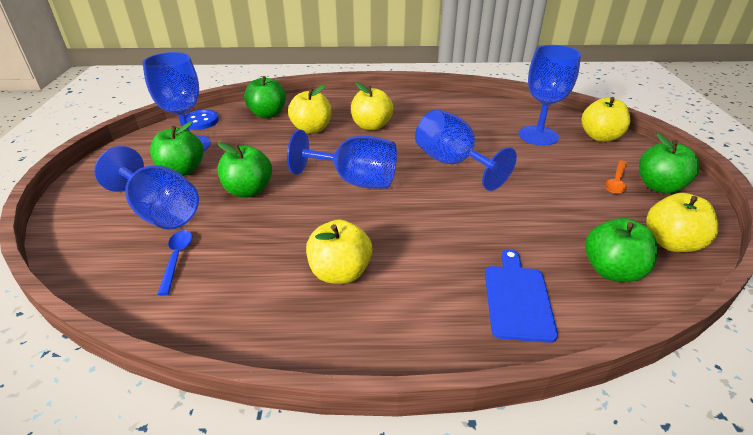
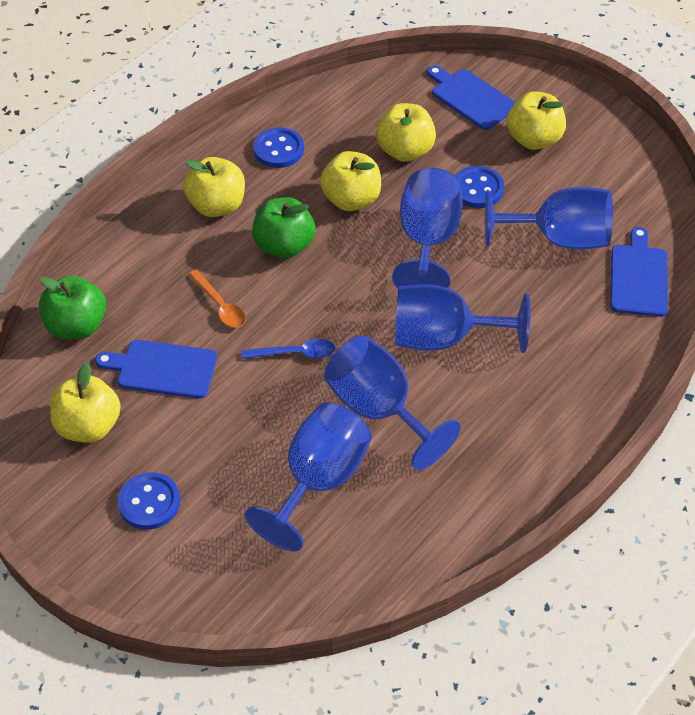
blue button: 1 -> 3
blue cutting board: 1 -> 3
green apple: 5 -> 2

